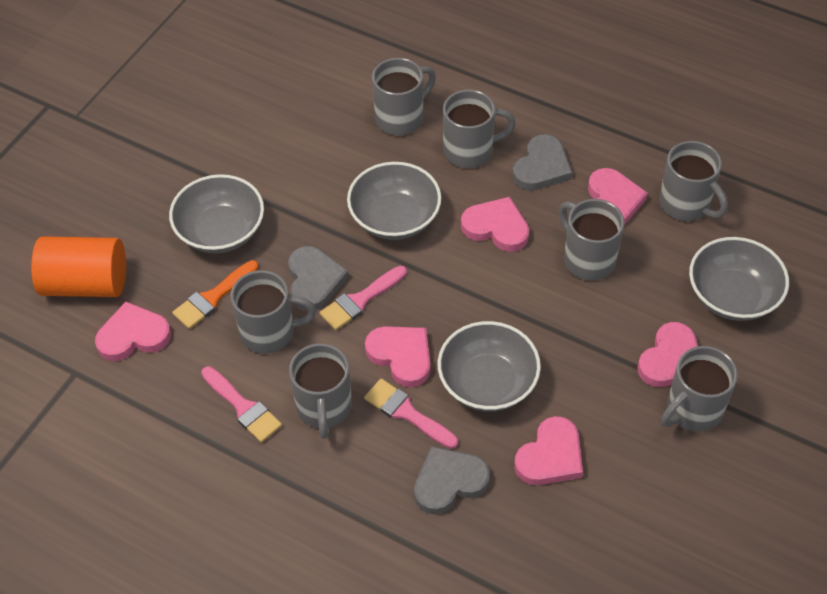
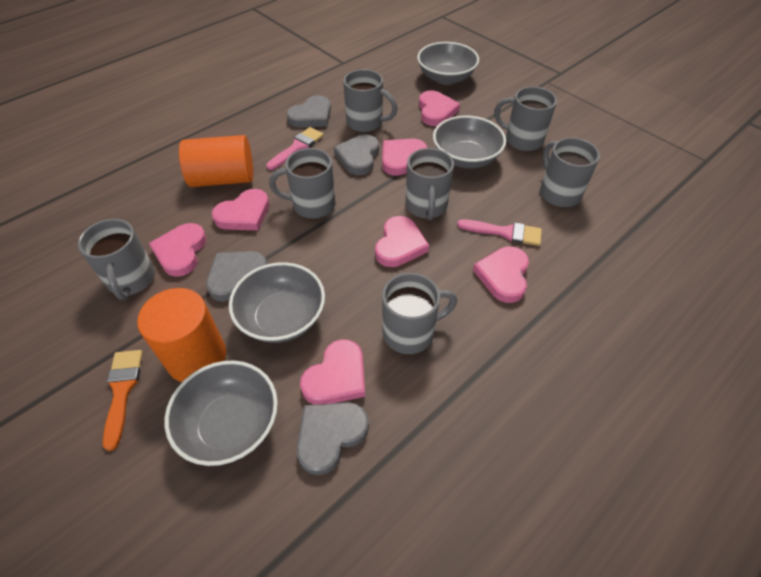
grey heart: 3 -> 4
orange cylinder: 1 -> 2
pink brush: 3 -> 2
pink heart: 6 -> 7

